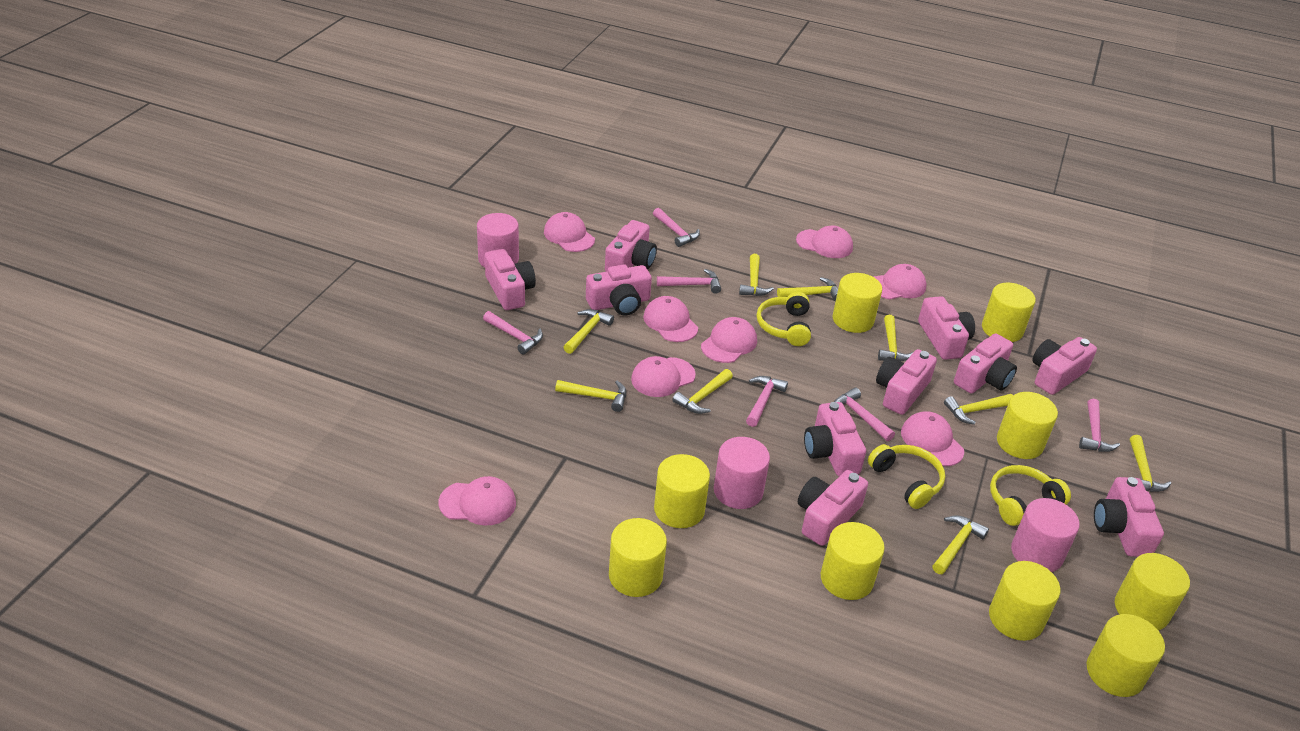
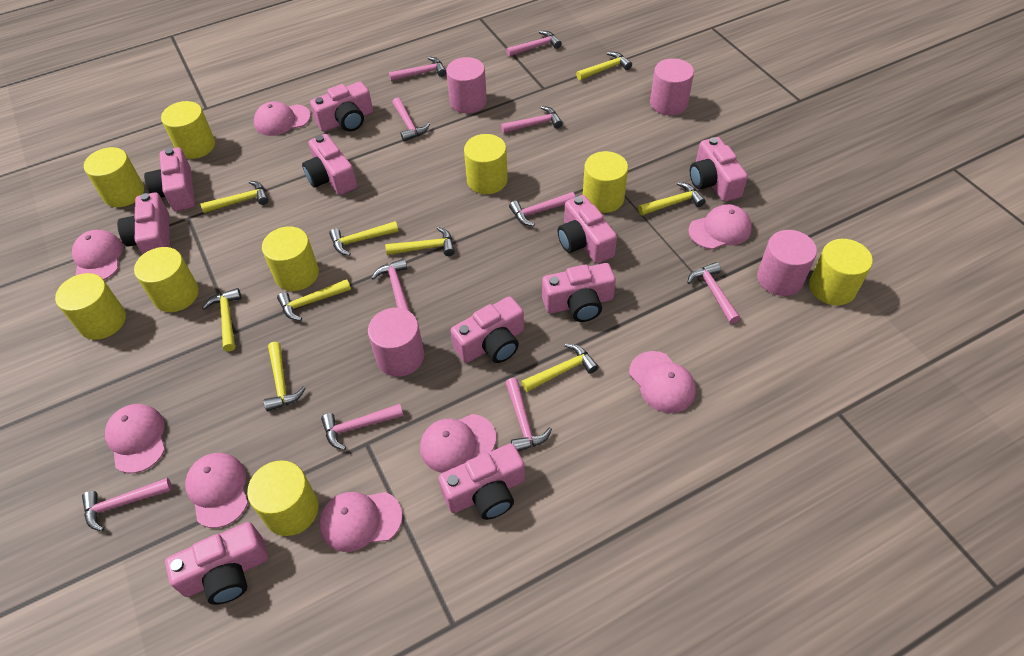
pink cylinder: 3 -> 4
pink hammer: 6 -> 10
yellow headphones: 3 -> 0

